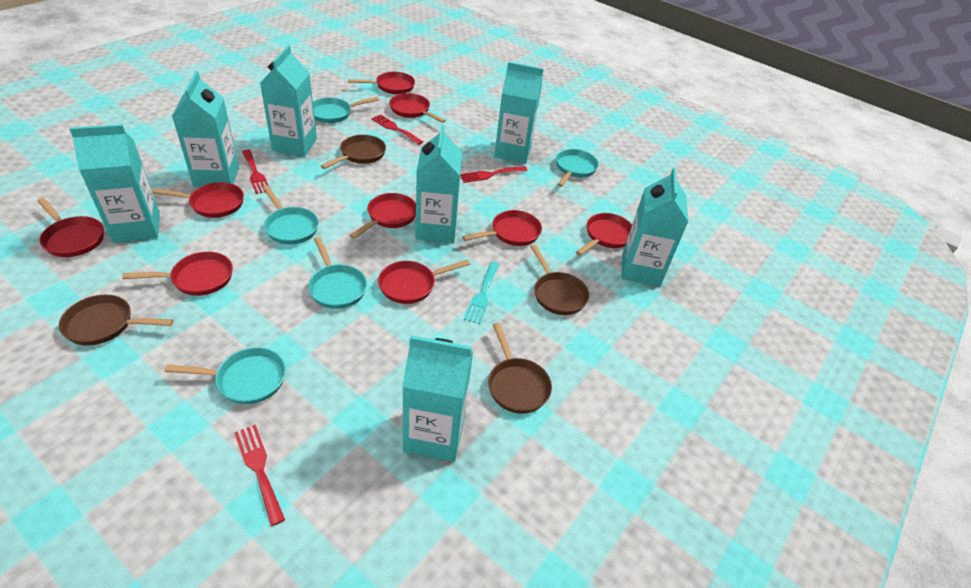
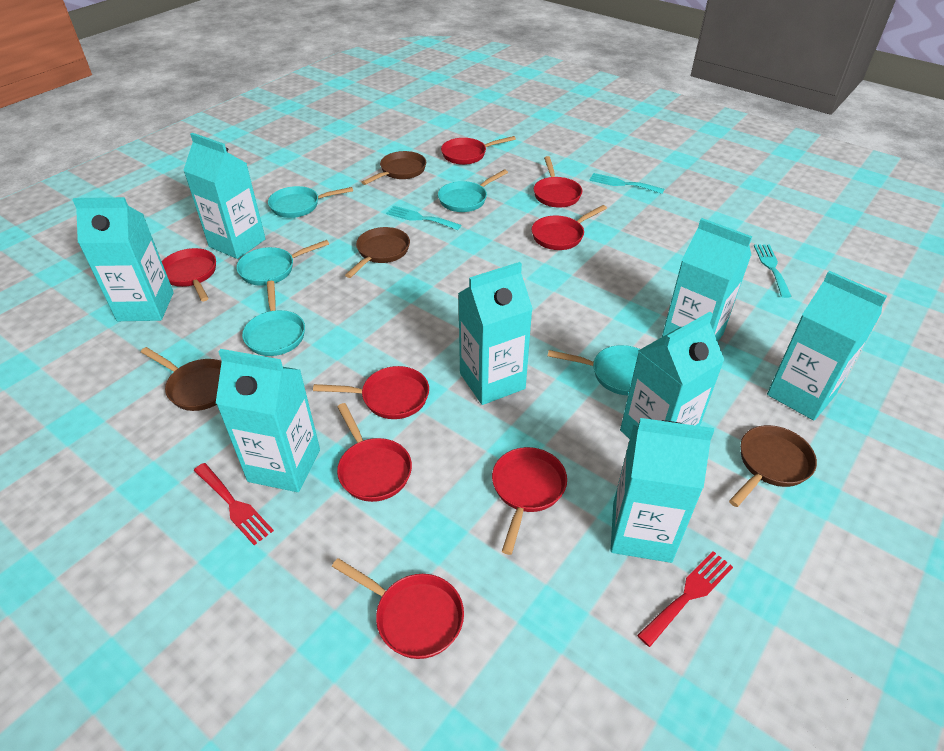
red fork: 4 -> 2
red pan: 9 -> 8
turquoise carton: 7 -> 8
turquoise fork: 1 -> 3

